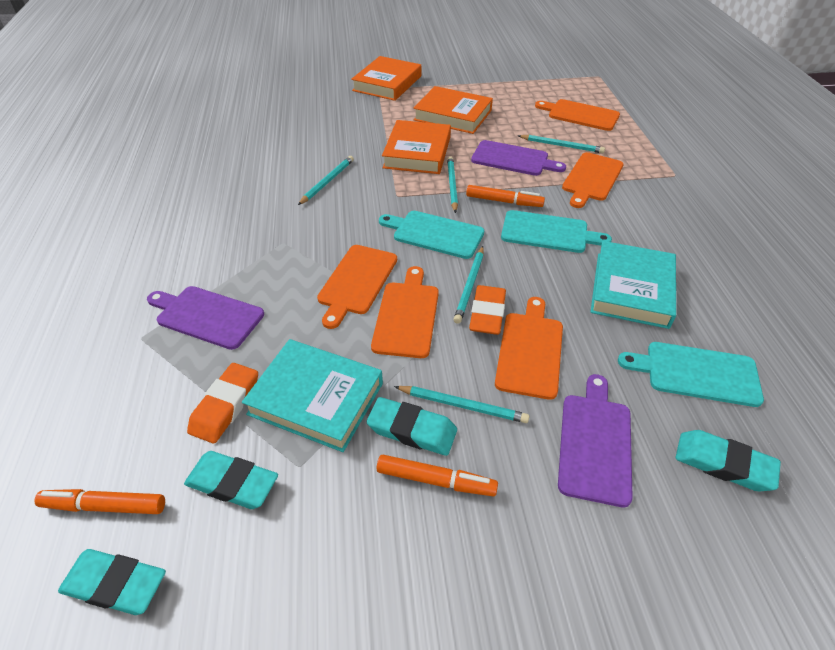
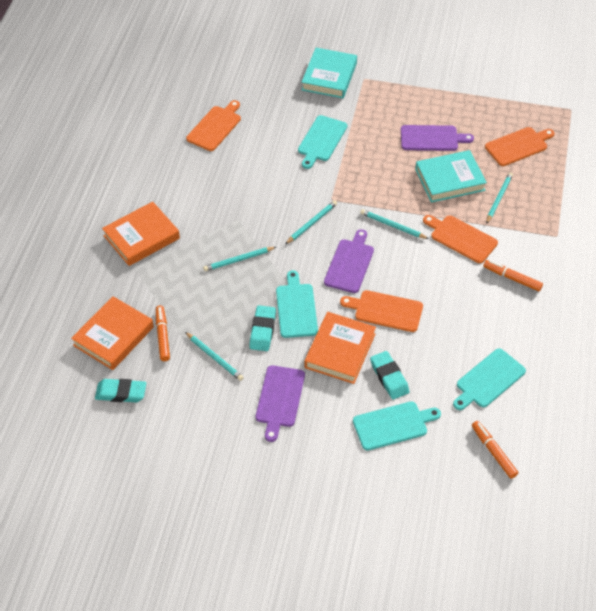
orange cutting board: 5 -> 4
orange eraser: 2 -> 0
turquoise cutting board: 3 -> 4
turquoise eraser: 4 -> 3

